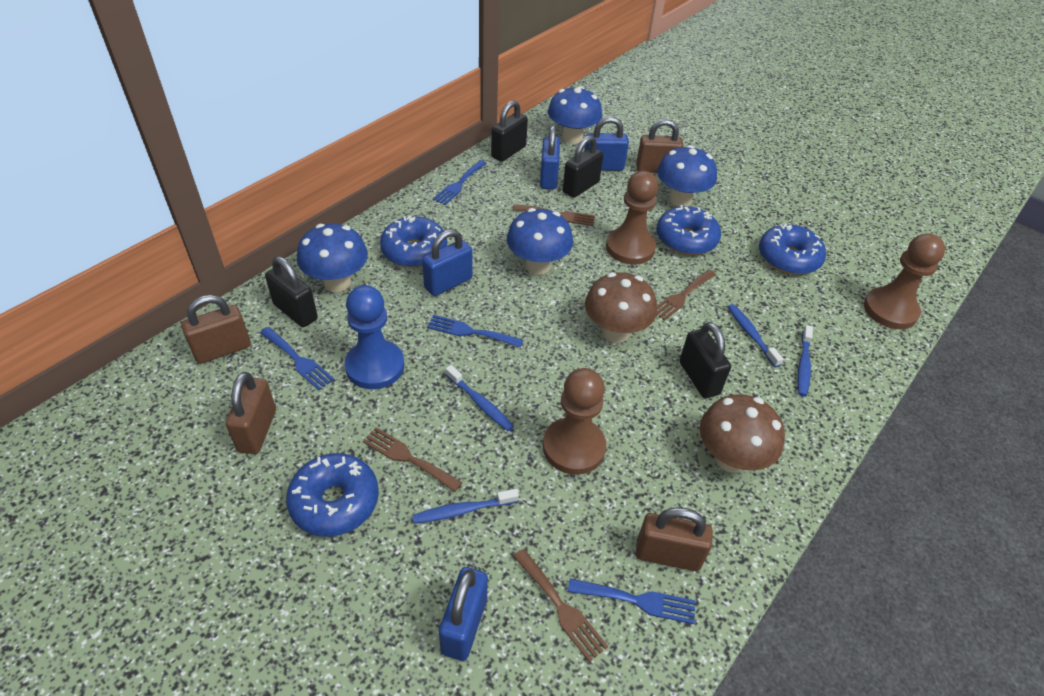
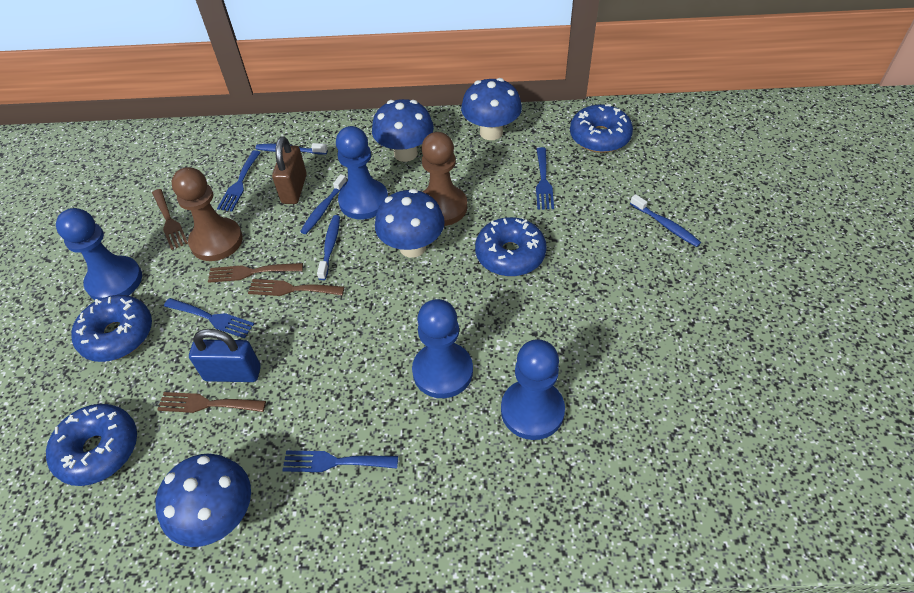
black padlock: 4 -> 0
blue padlock: 4 -> 1
blue pawn: 1 -> 4
brown mushroom: 2 -> 0
brown padlock: 4 -> 1
brown pawn: 3 -> 2

